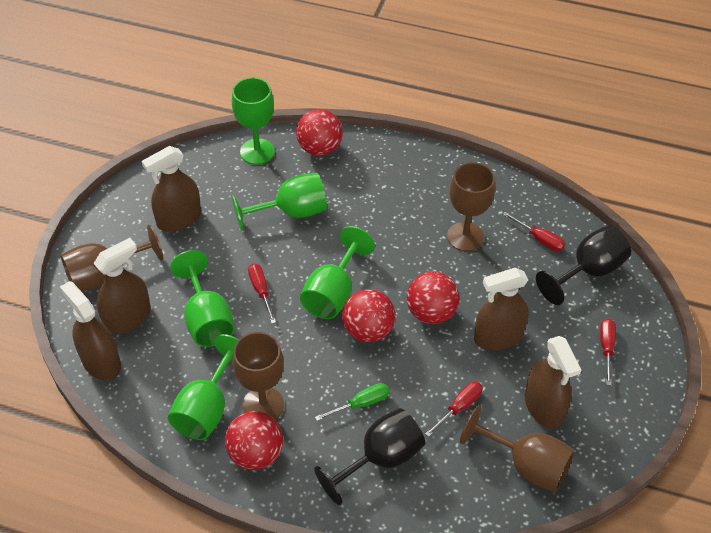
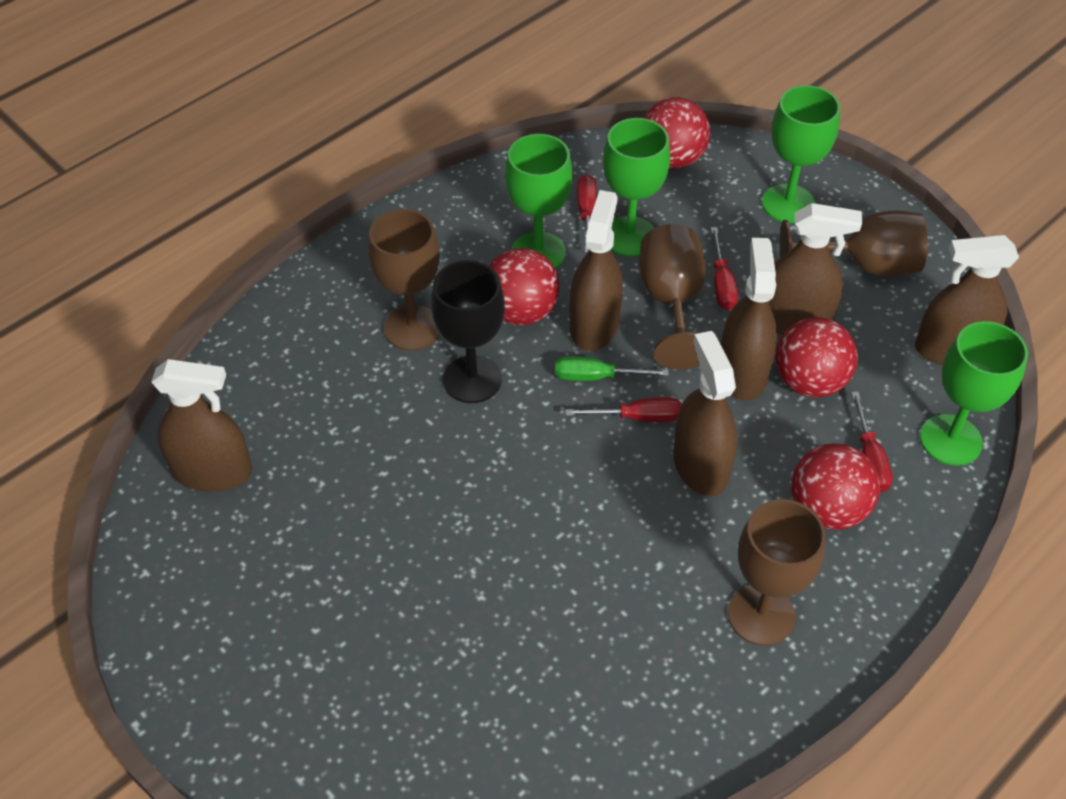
black goblet: 2 -> 1
brown spray bottle: 5 -> 6
green goblet: 5 -> 4

